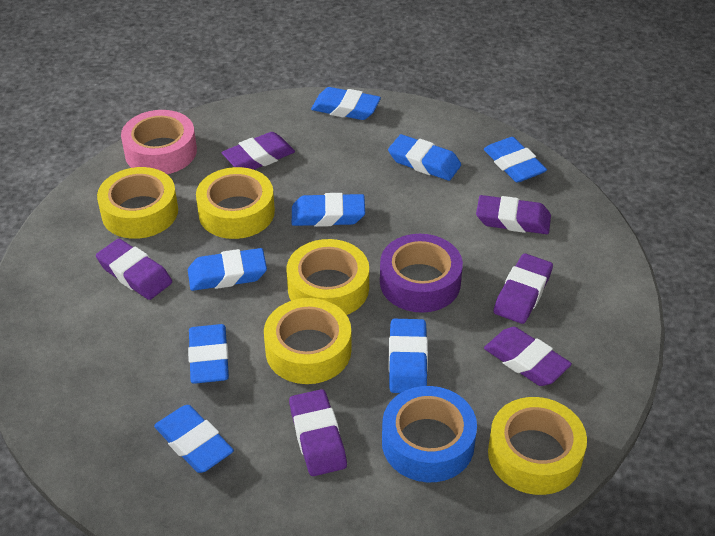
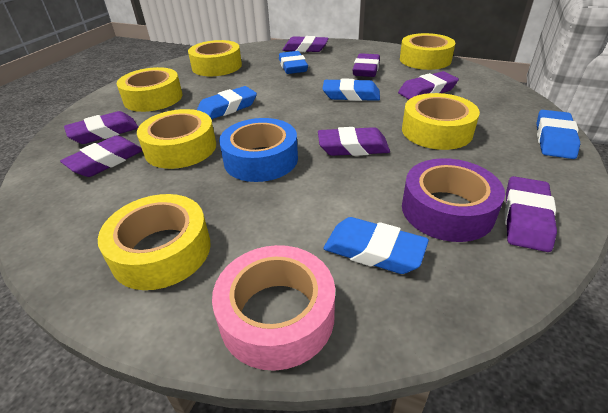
blue eraser: 8 -> 5
purple eraser: 6 -> 7
yellow tape: 5 -> 6

